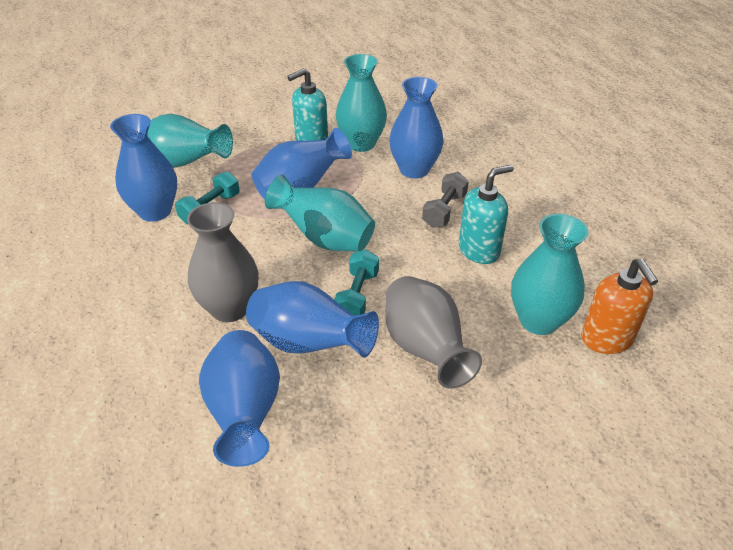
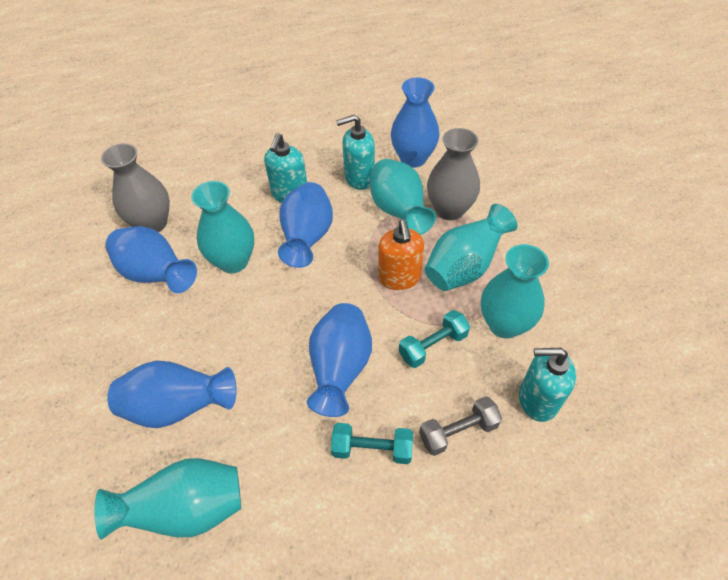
turquoise soap dispenser: 2 -> 3
turquoise vase: 4 -> 5

